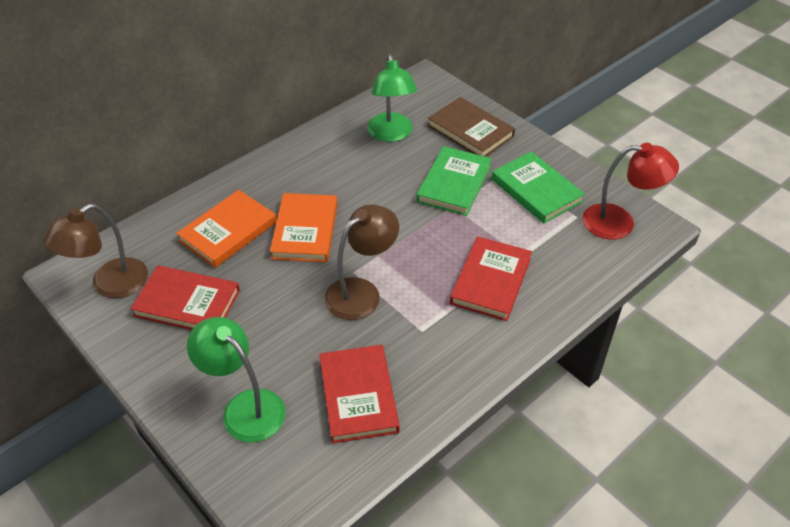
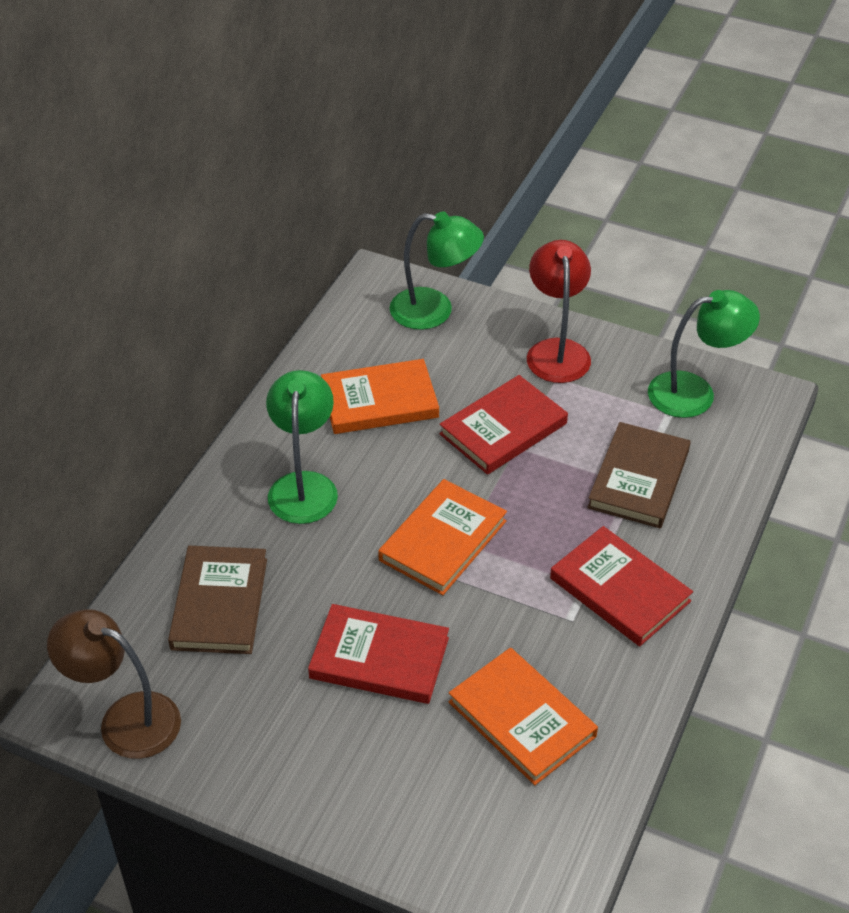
brown book: 1 -> 2
brown lamp: 2 -> 1
green book: 2 -> 0
green lamp: 2 -> 3
orange book: 2 -> 3

